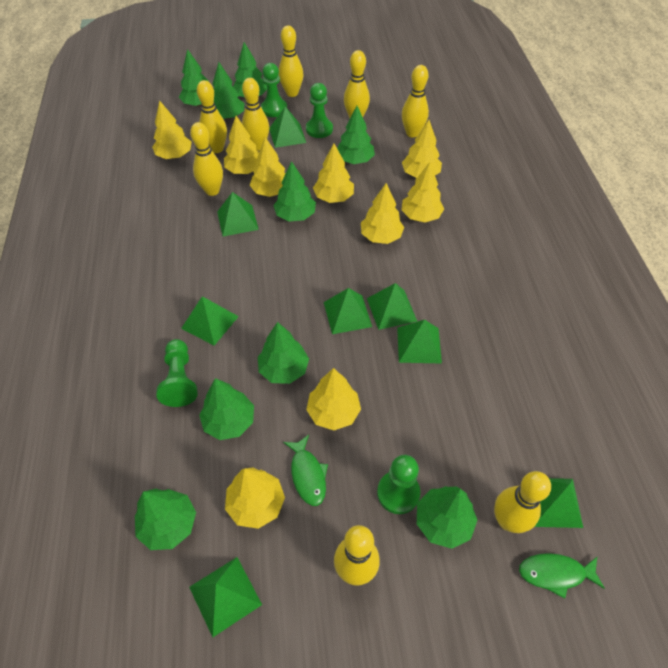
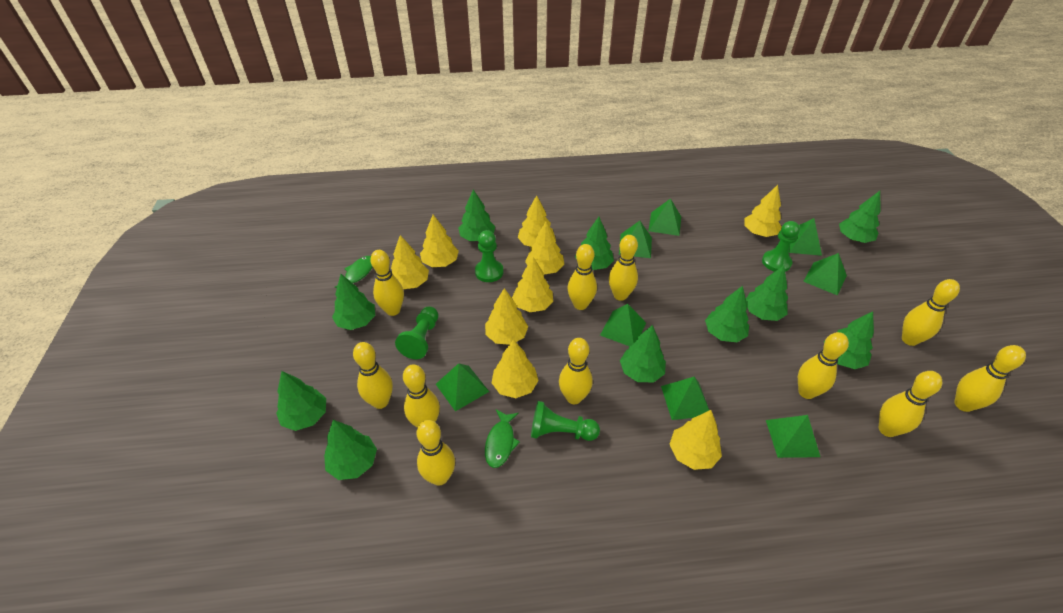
green tree: 9 -> 10
yellow bowling pin: 8 -> 11

